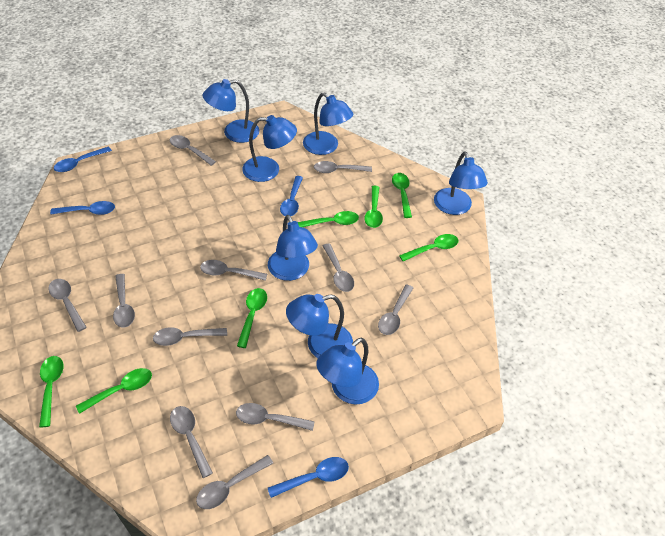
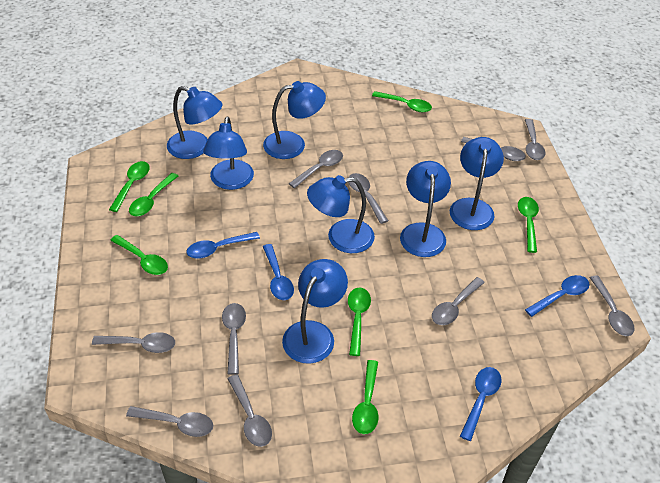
grey spoon: 11 -> 10

